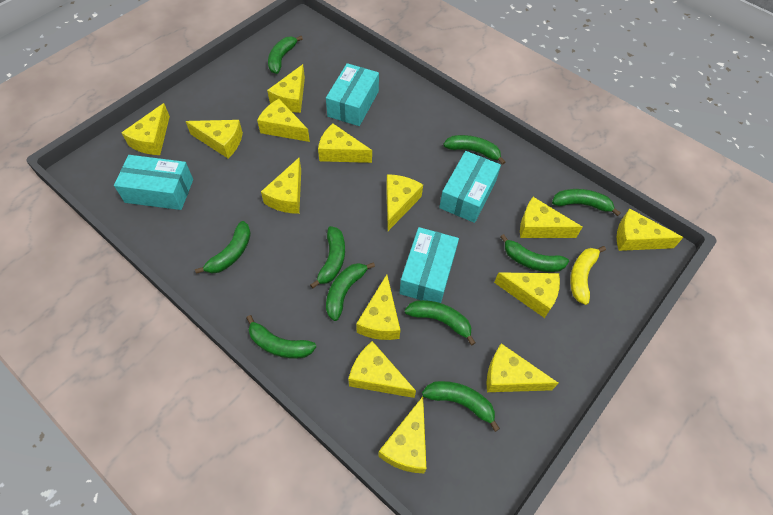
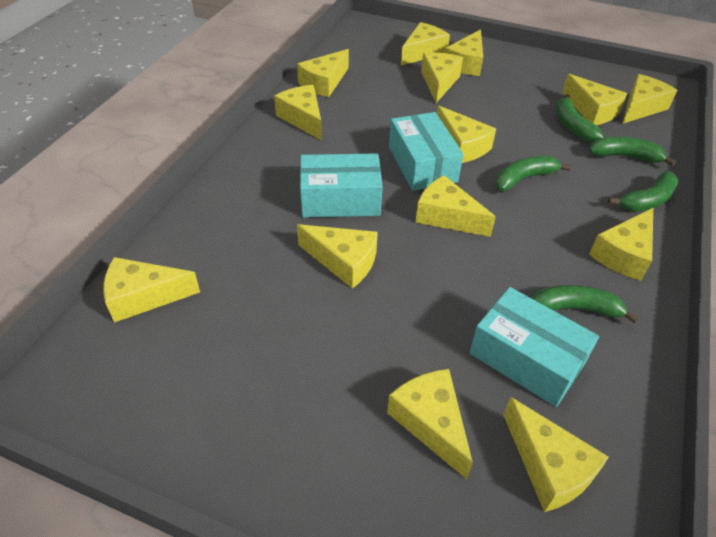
green banana: 10 -> 5
turquoise box: 4 -> 3
yellow banana: 1 -> 0

